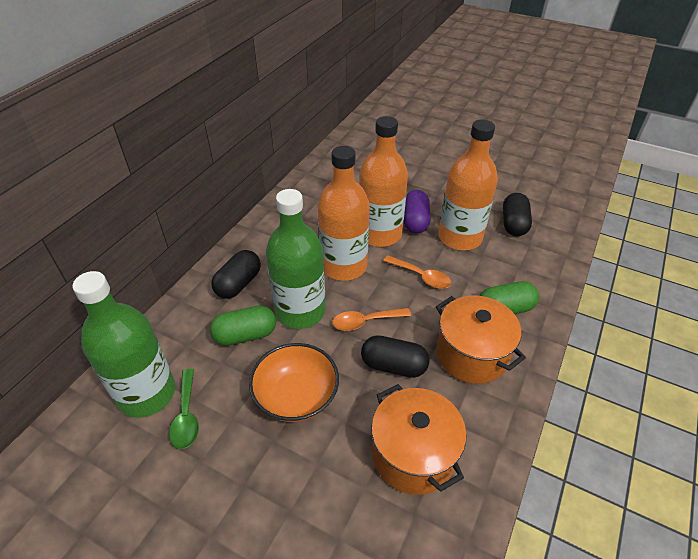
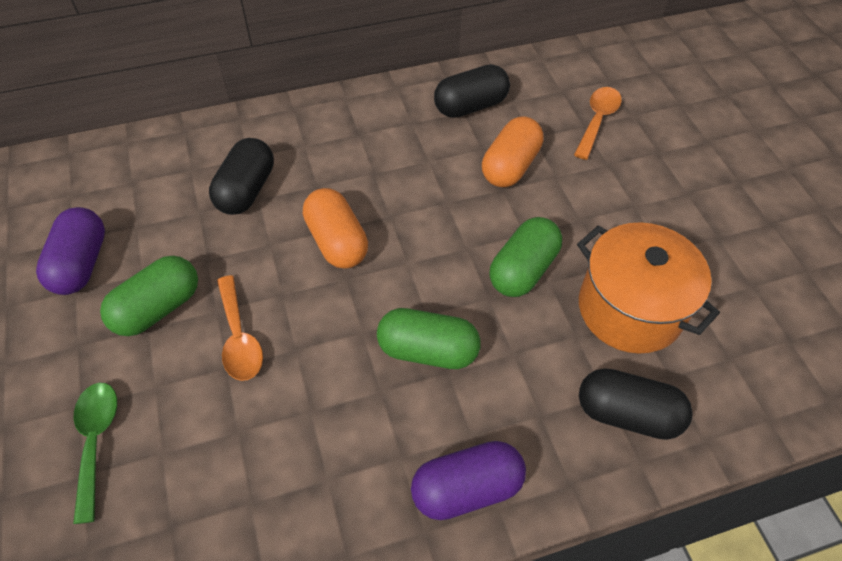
green bottle: 2 -> 0
green capsule: 2 -> 3
orange bottle: 3 -> 0
orange bowl: 1 -> 0
orange capsule: 0 -> 2
orange pot: 2 -> 1
purple capsule: 1 -> 2

